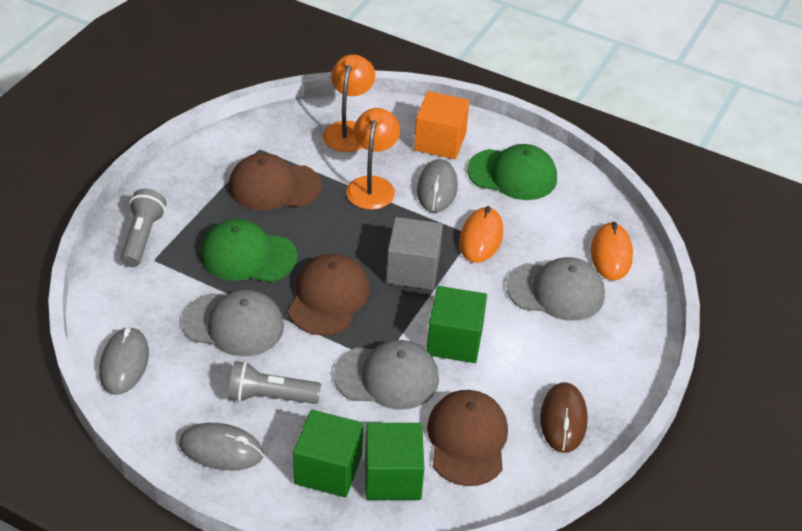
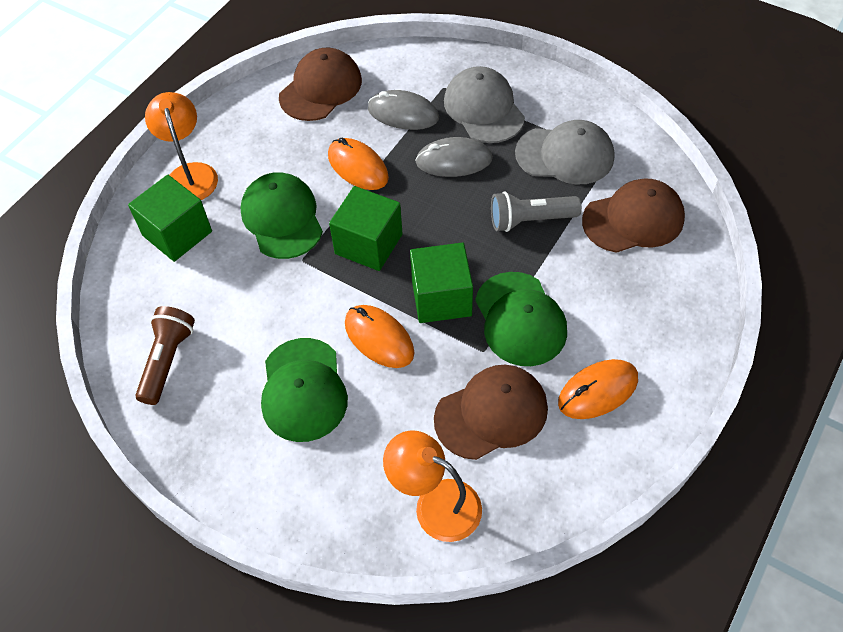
brown flashlight: 0 -> 1
brown mouse: 1 -> 0
green cap: 2 -> 3
grey cap: 3 -> 2
grey cube: 1 -> 0
grey flashlight: 2 -> 1
grey mouse: 3 -> 2
orange cube: 1 -> 0
orange mouse: 2 -> 3

